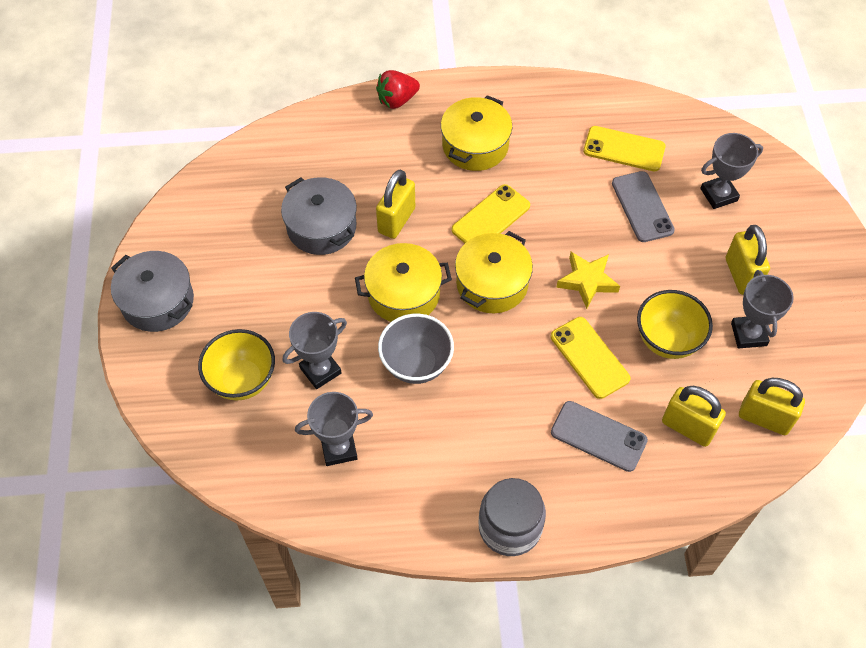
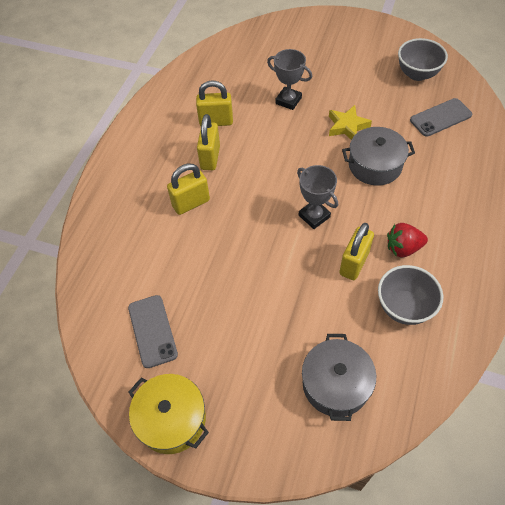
grey bowl: 1 -> 2
grey jar: 1 -> 0
grey trophy: 4 -> 2
yellow bowl: 2 -> 0
yellow phone: 3 -> 0
yellow pot: 3 -> 1

